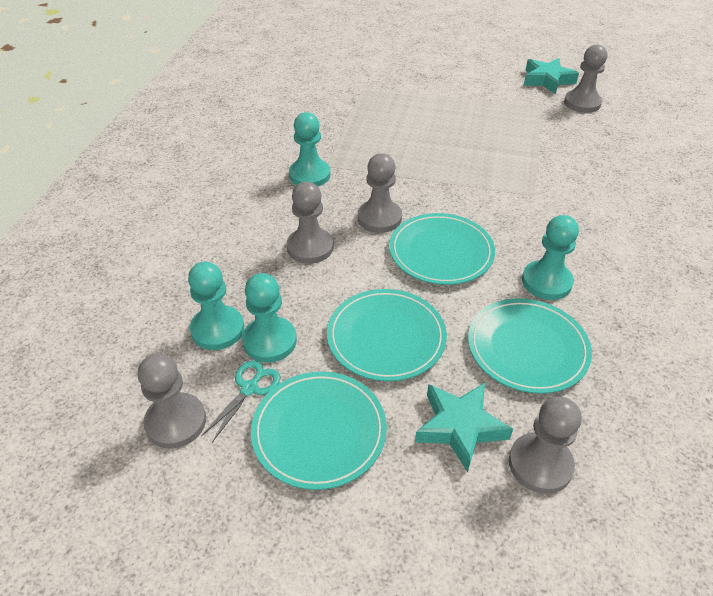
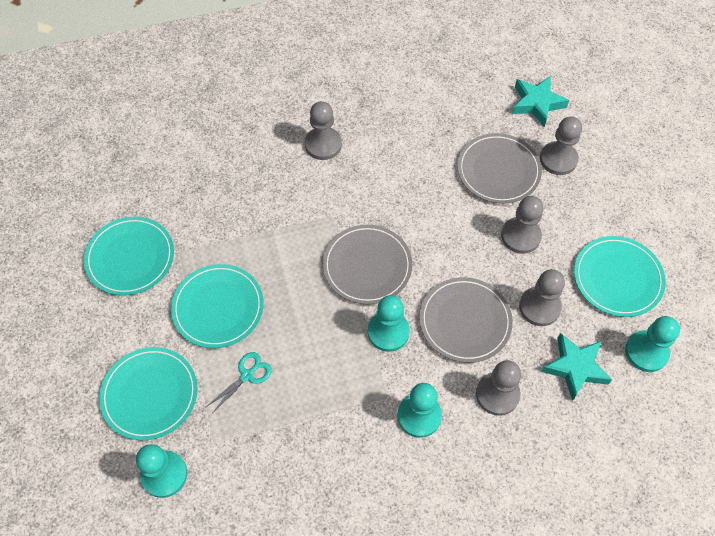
grey plate: 0 -> 3

